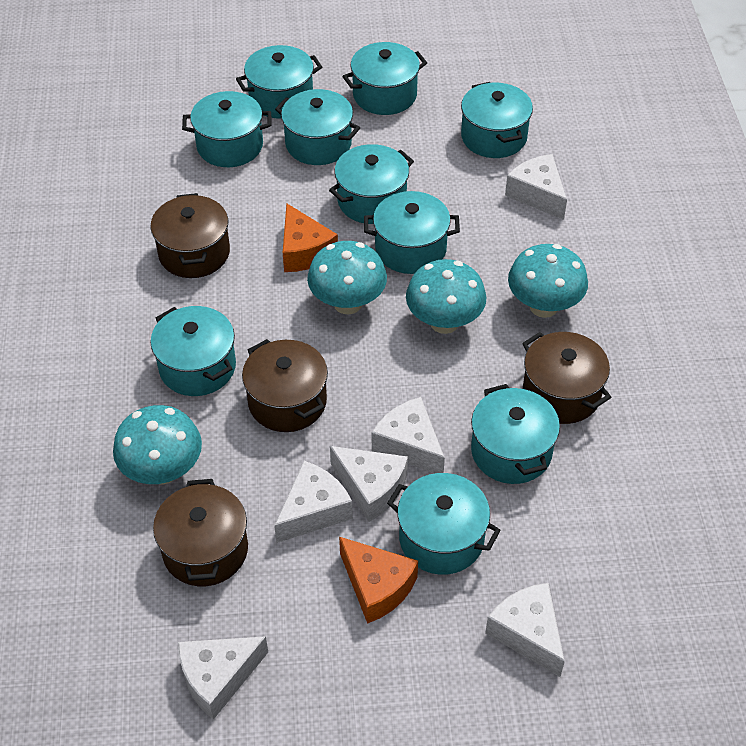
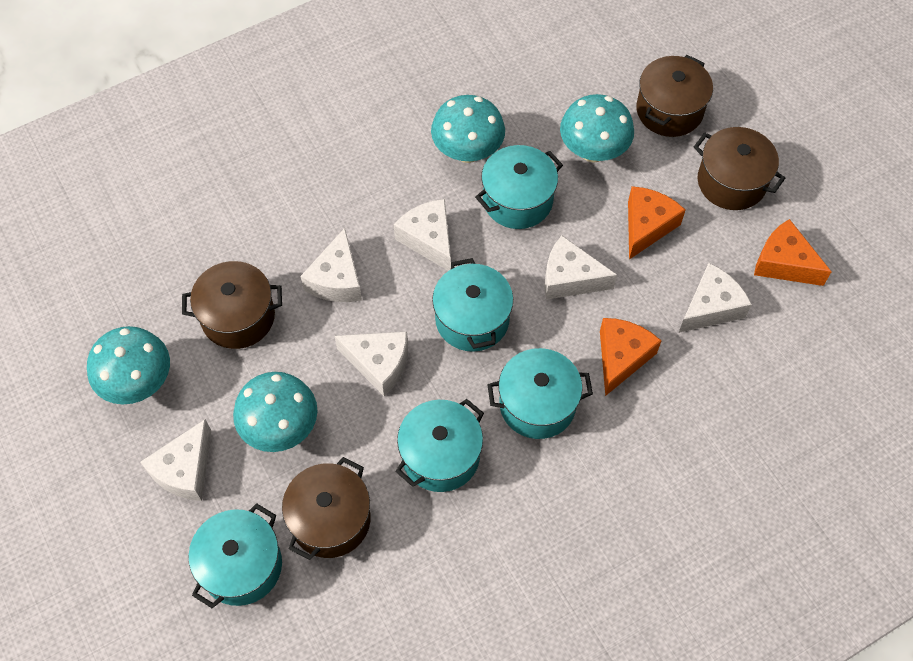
orange cheese: 2 -> 3
turquoise pot: 10 -> 5

